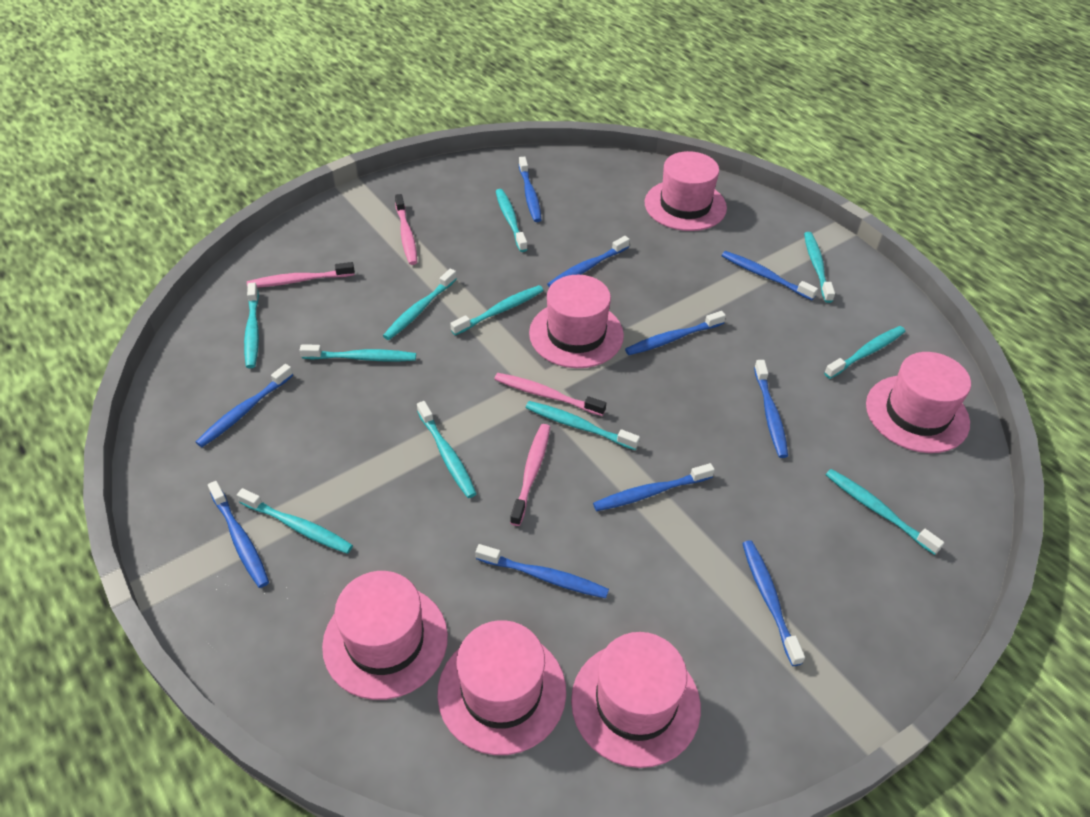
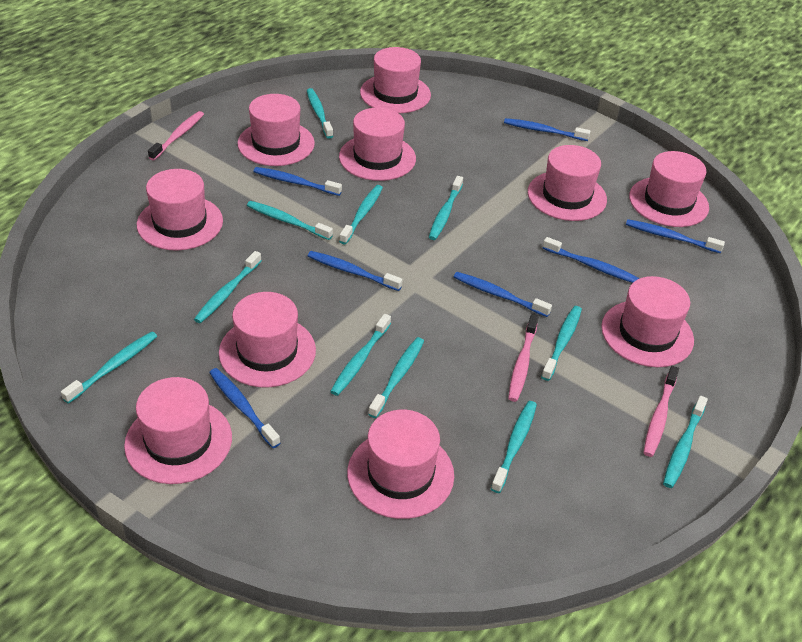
blue toothbrush: 10 -> 7
pink hat: 6 -> 10
pink toothbrush: 4 -> 3

